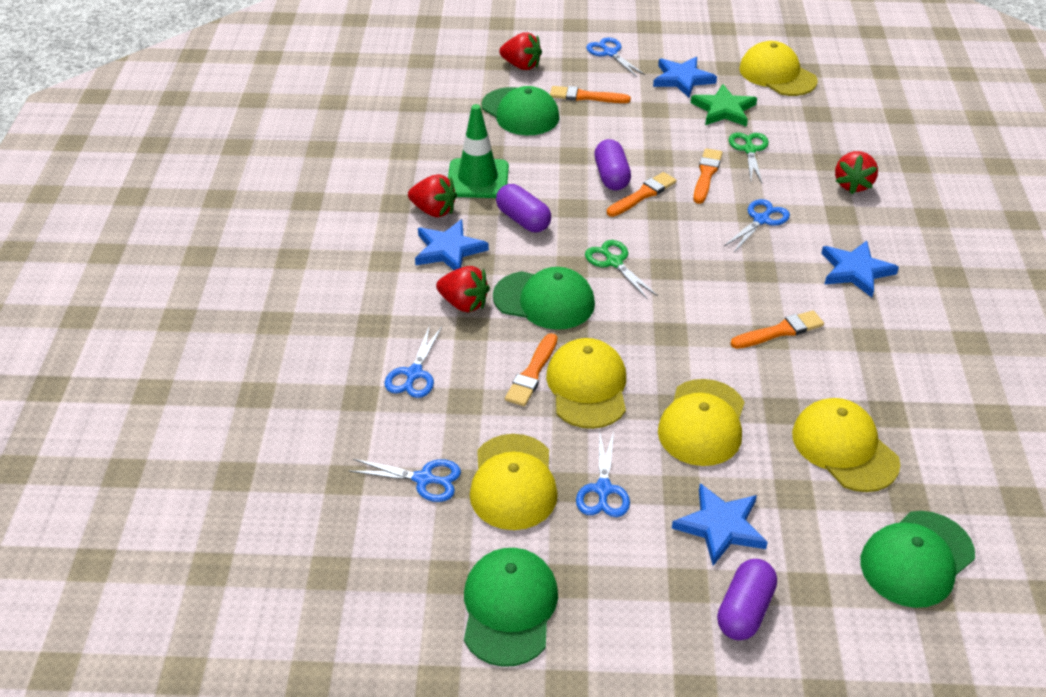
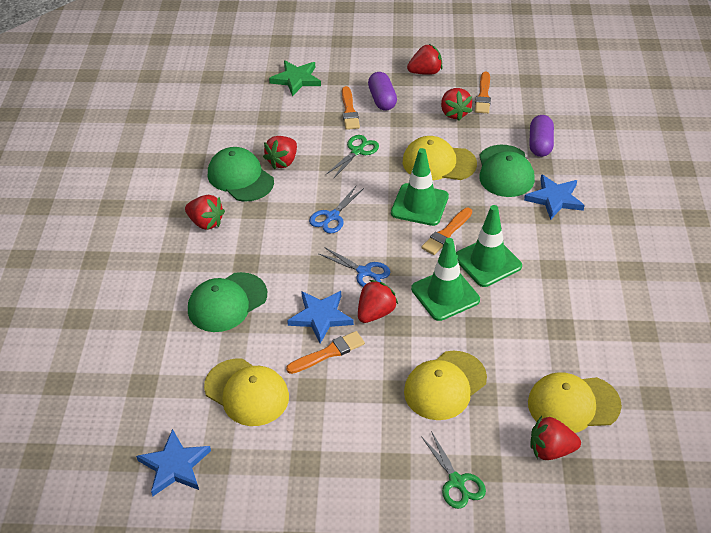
blue scissors: 5 -> 2
blue star: 4 -> 3
green cap: 4 -> 3
green traffic cone: 1 -> 3
orange brush: 5 -> 4
purple capsule: 3 -> 2
red strawberry: 4 -> 6
yellow cap: 5 -> 4

